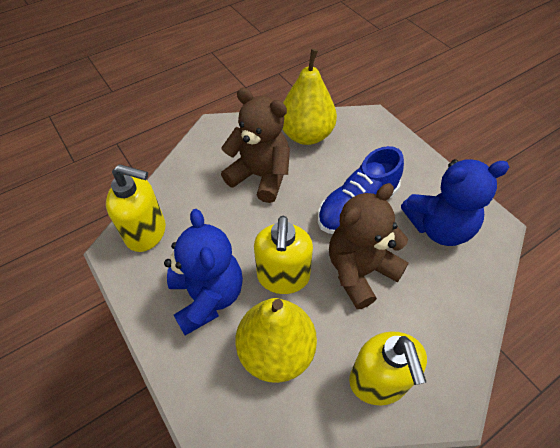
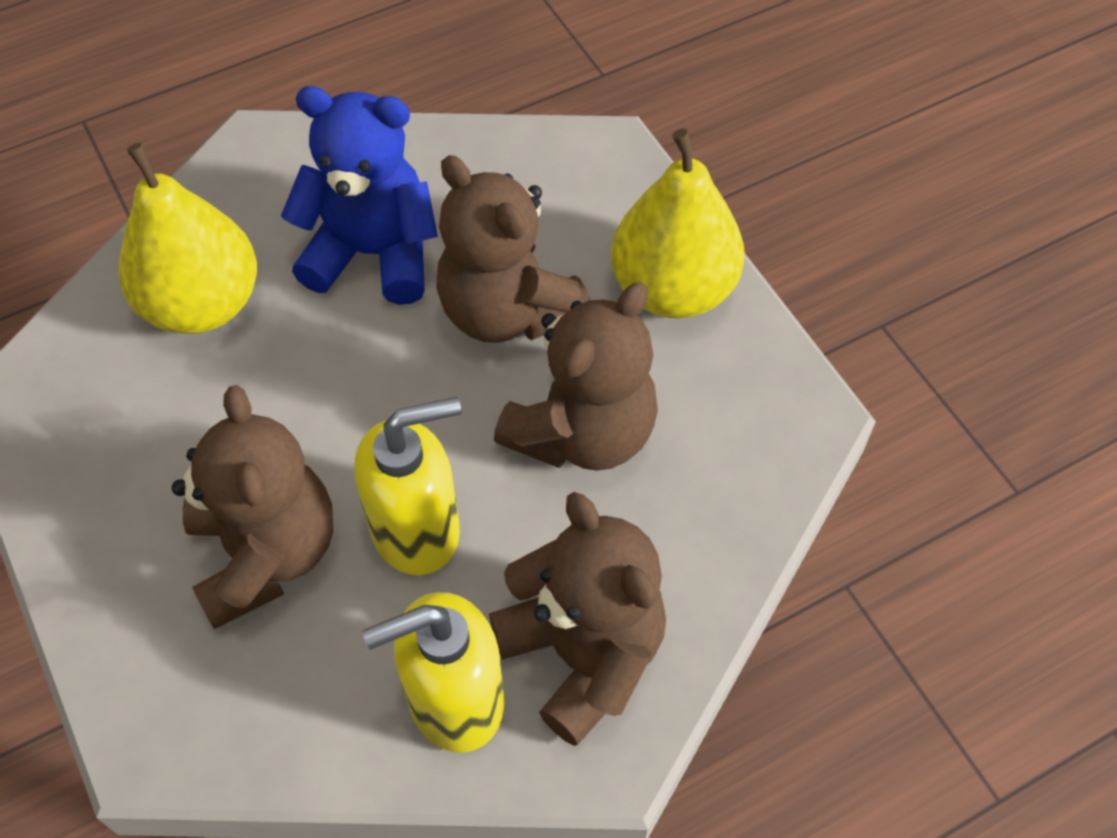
blue shoe: 1 -> 0
blue teddy bear: 2 -> 1
brown teddy bear: 2 -> 4
yellow soap dispenser: 3 -> 2

